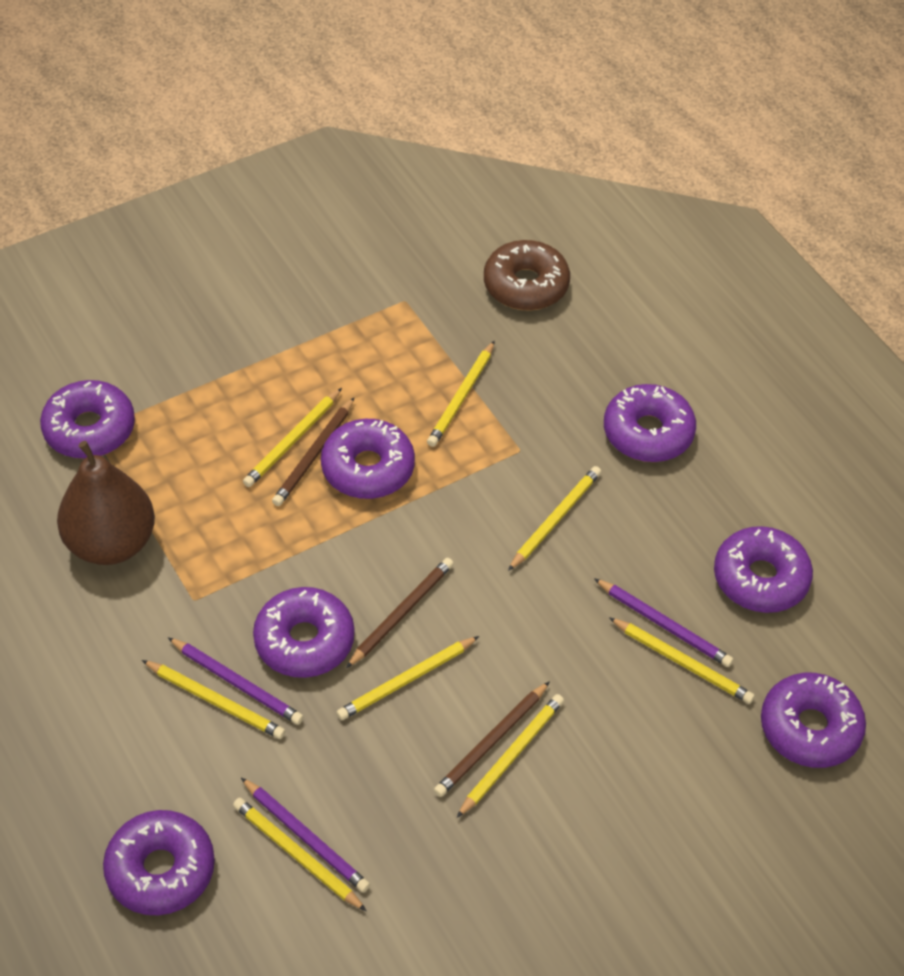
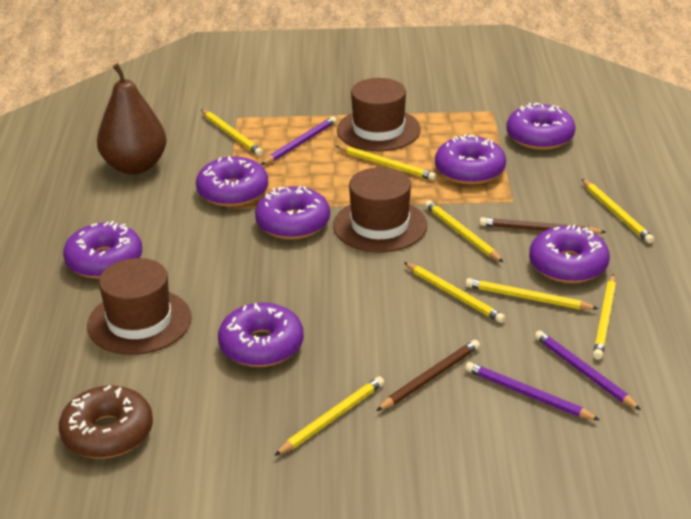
brown hat: 0 -> 3
brown pencil: 3 -> 2

